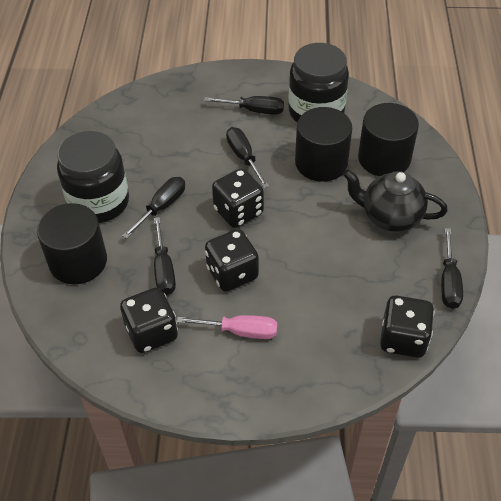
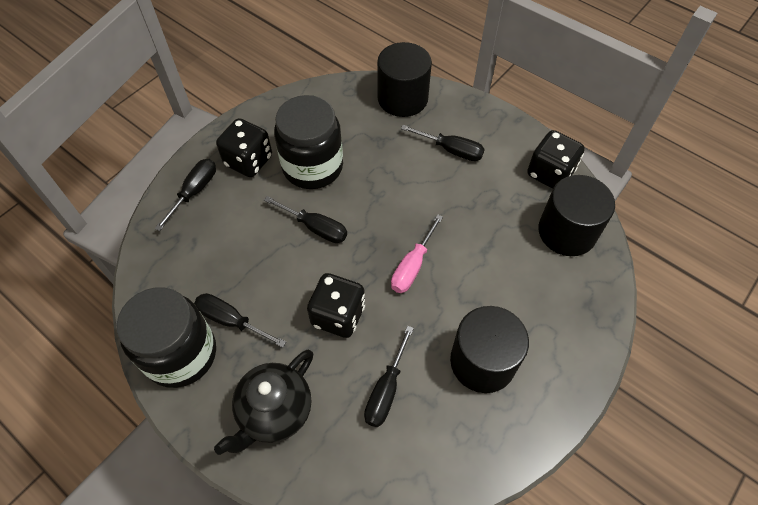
black dice: 4 -> 3

